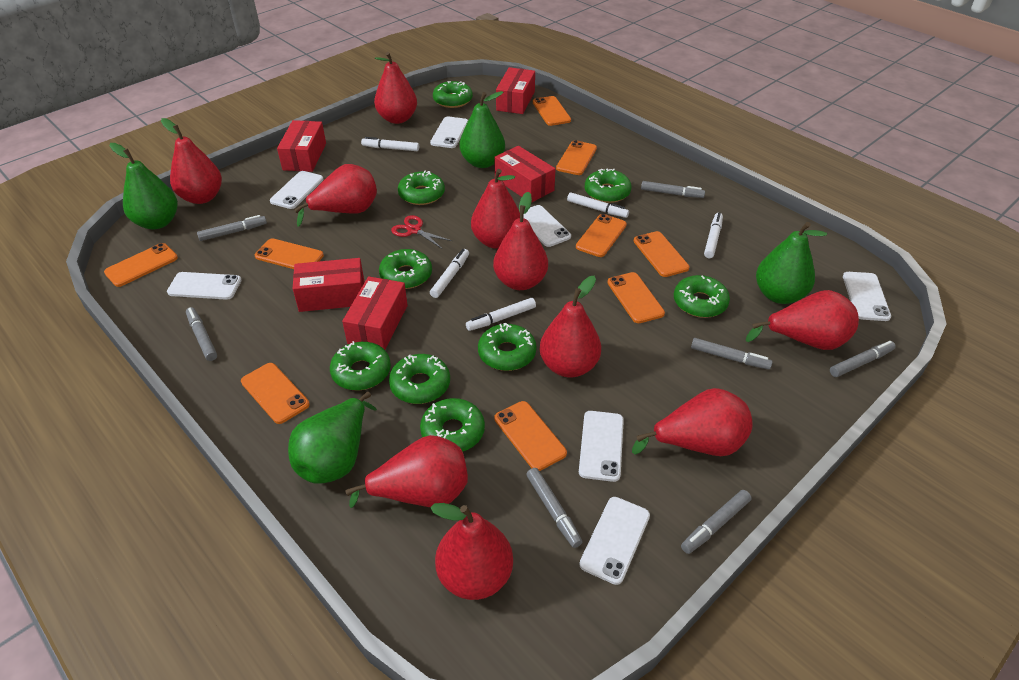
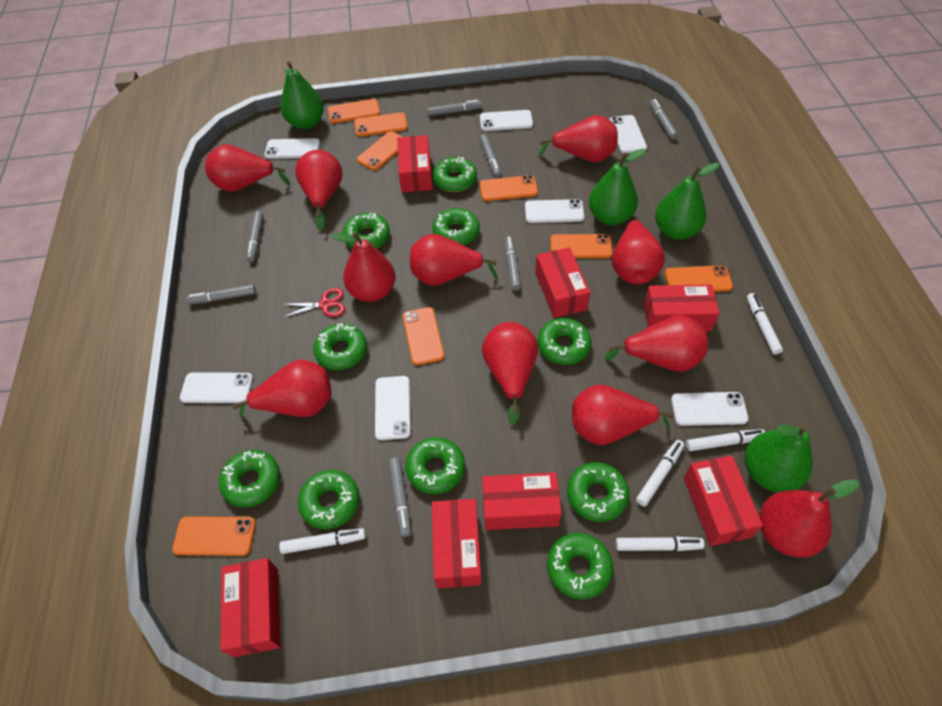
green donut: 9 -> 10
orange phone: 9 -> 8
red box: 5 -> 7
red pear: 10 -> 11

